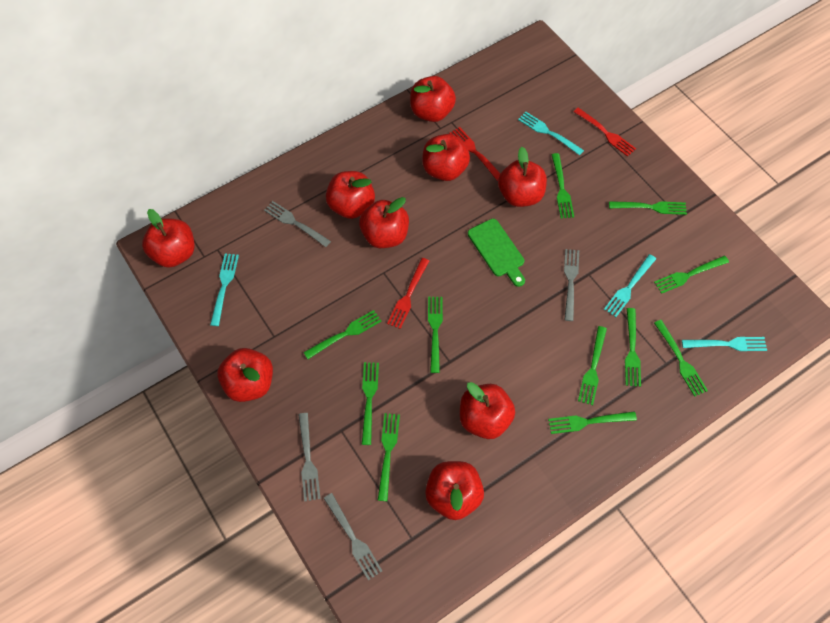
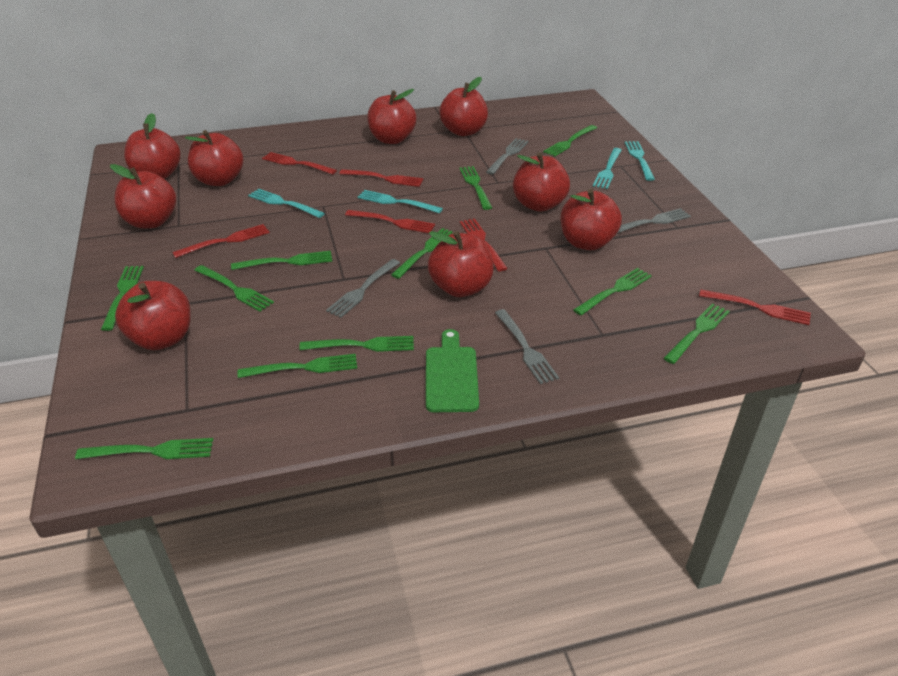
red fork: 3 -> 6

